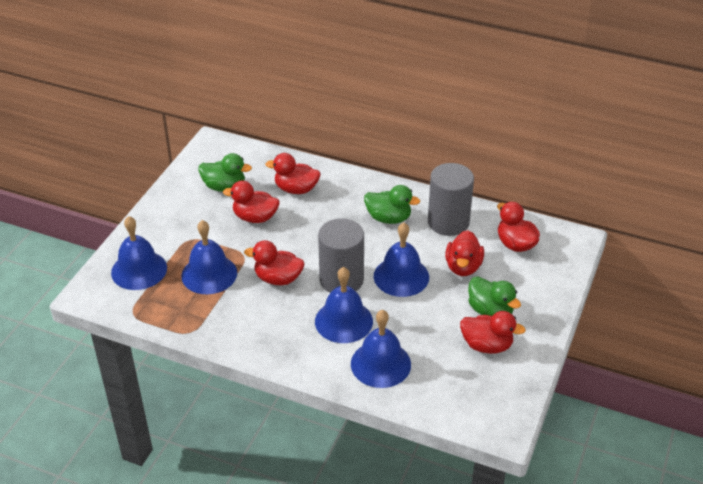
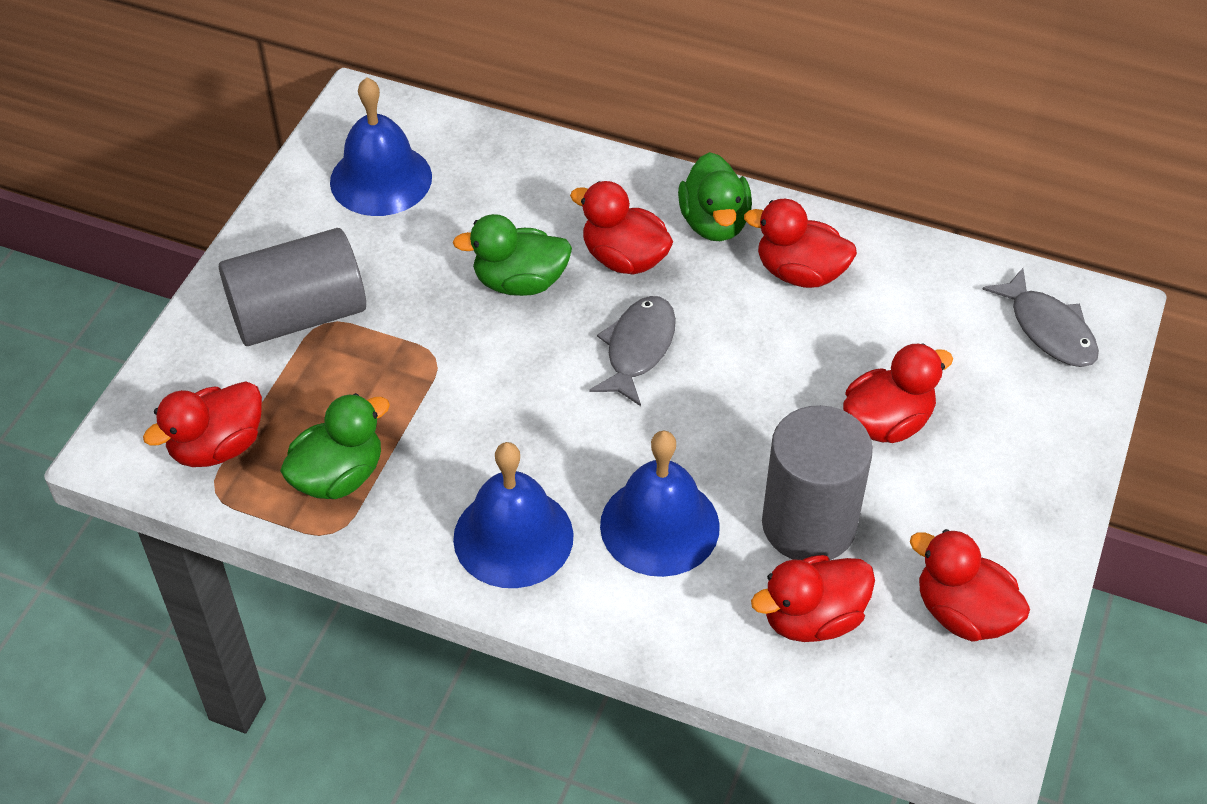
blue bell: 5 -> 3
grey fish: 0 -> 2

